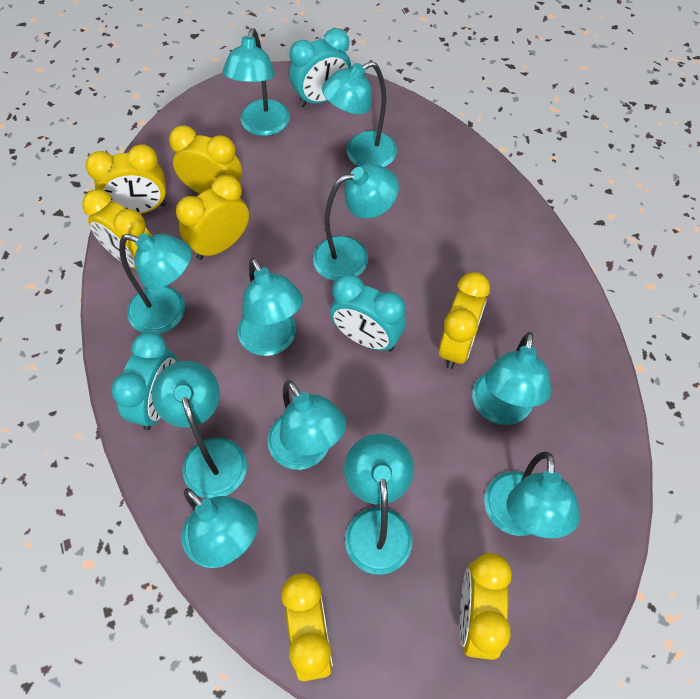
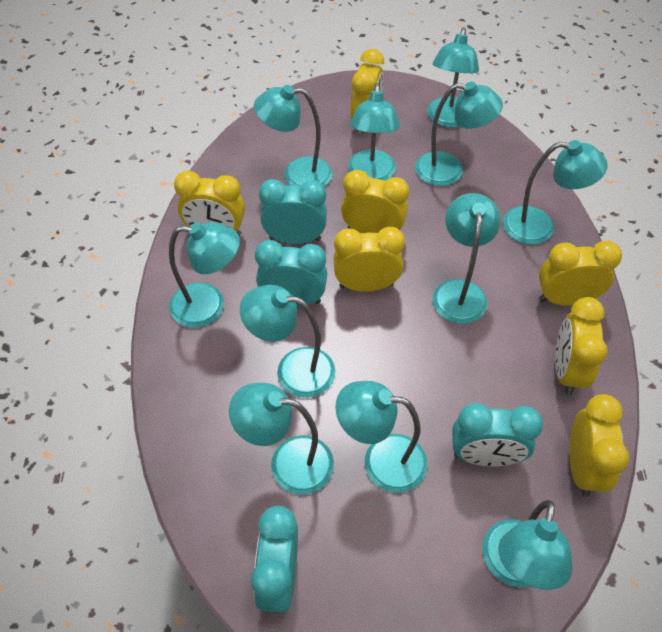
turquoise clock: 3 -> 4

